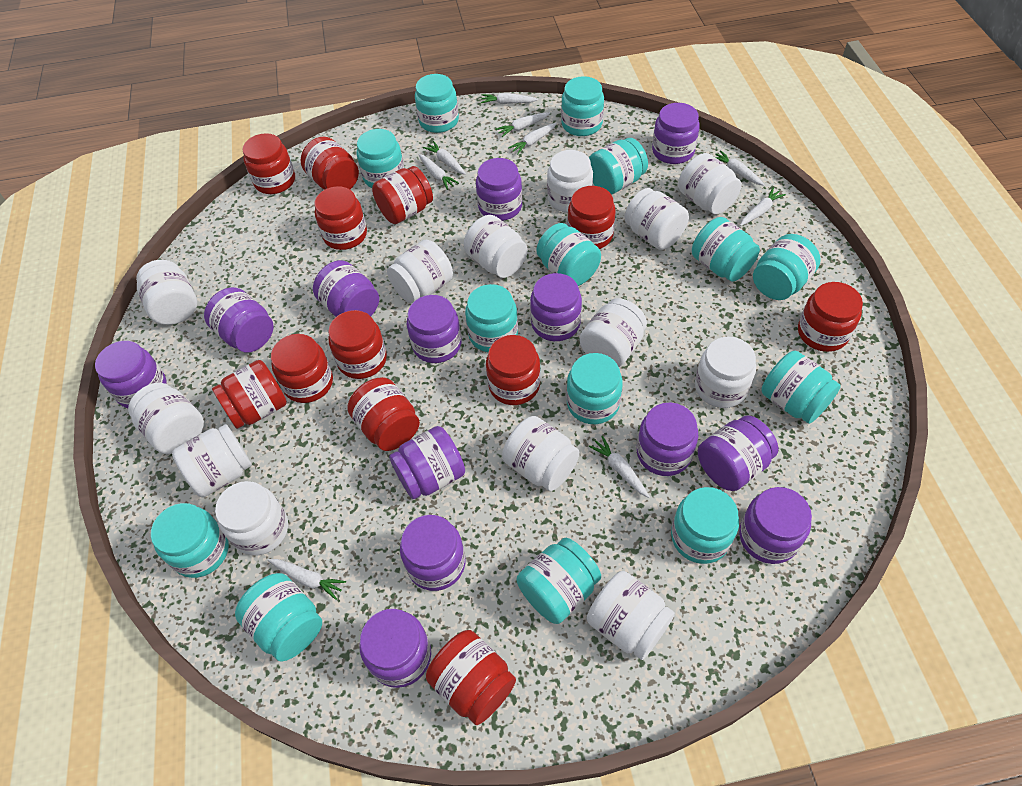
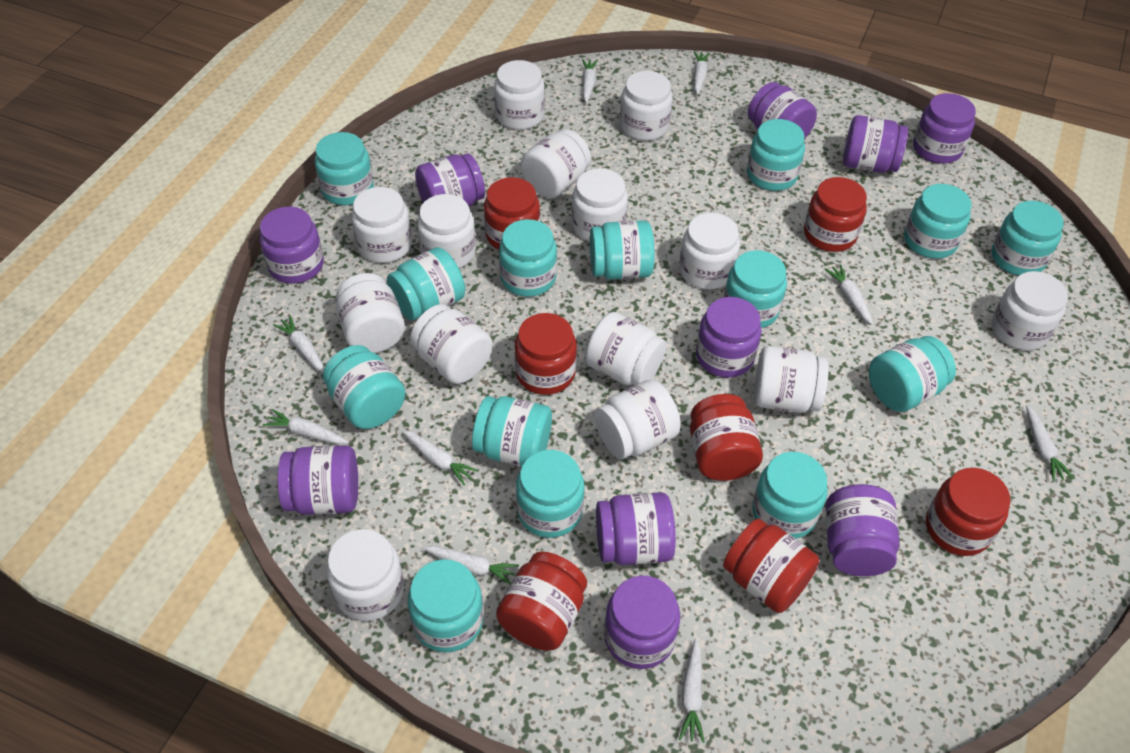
purple jar: 13 -> 10
red jar: 12 -> 7
white jar: 13 -> 14

